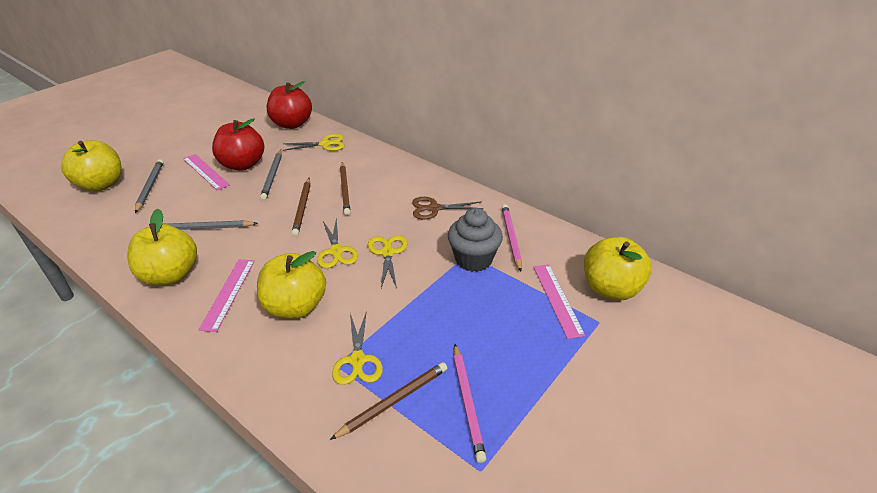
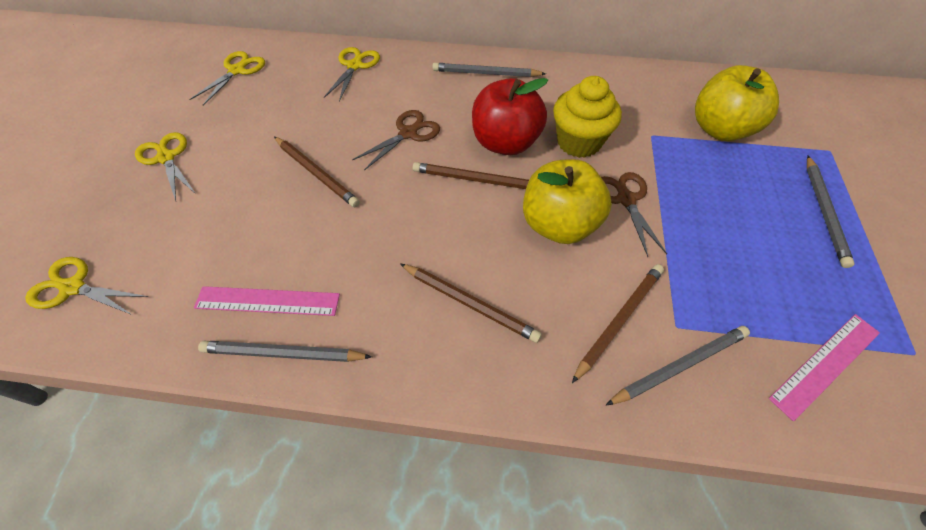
brown pencil: 3 -> 4
brown scissors: 1 -> 2
grey cupcake: 1 -> 0
grey pencil: 3 -> 4
pink pencil: 2 -> 0
pink ruler: 3 -> 2
red apple: 2 -> 1
yellow apple: 4 -> 2
yellow cupcake: 0 -> 1

